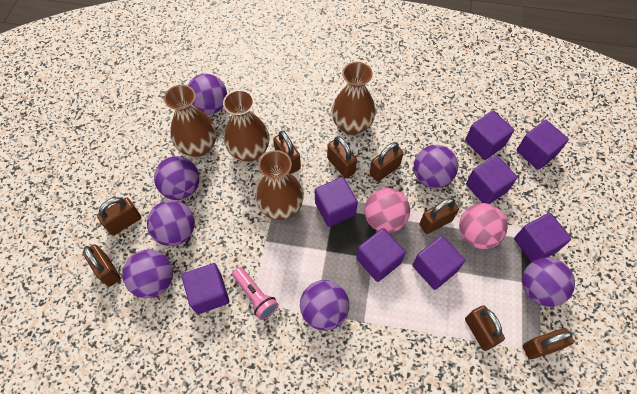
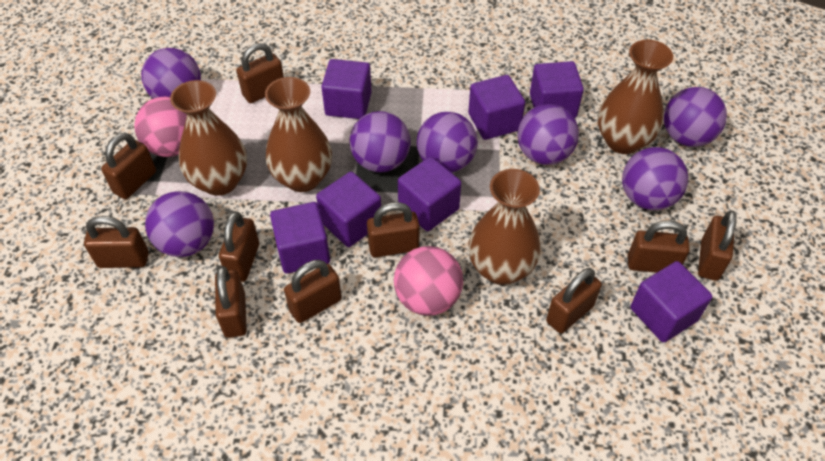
brown padlock: 8 -> 10
pink flashlight: 1 -> 0
purple cube: 8 -> 7

